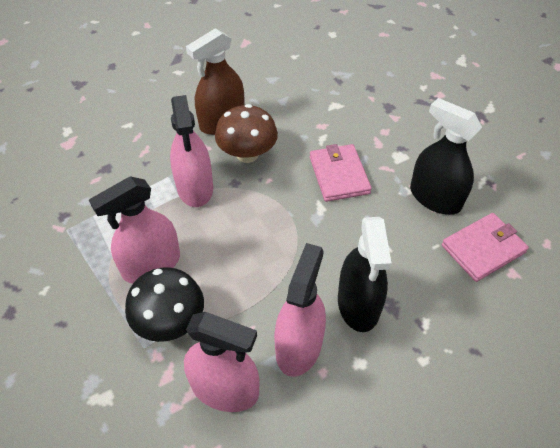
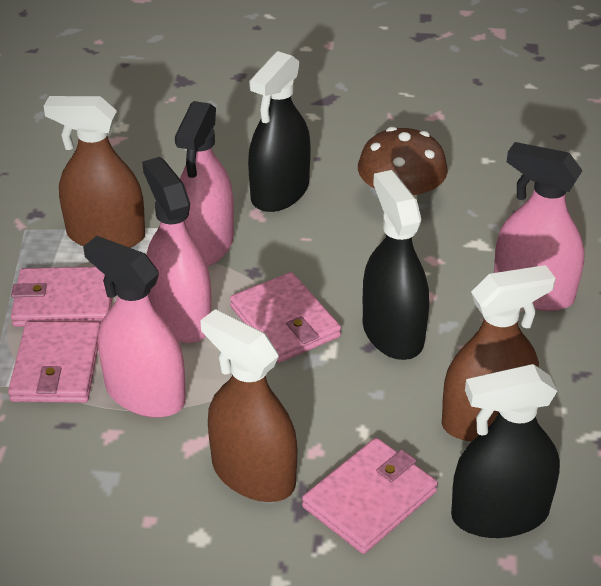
black mushroom: 1 -> 0
black spray bottle: 2 -> 3
brown spray bottle: 1 -> 3
pink wallet: 2 -> 4

